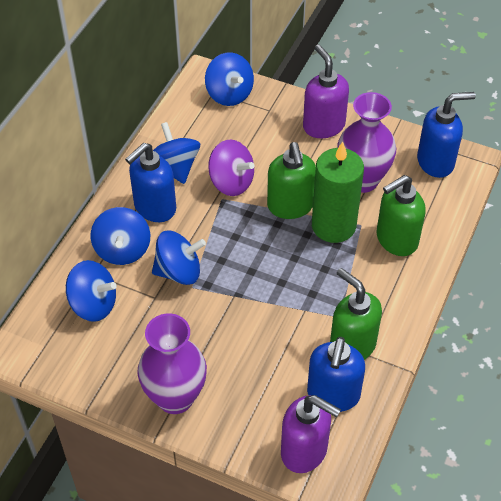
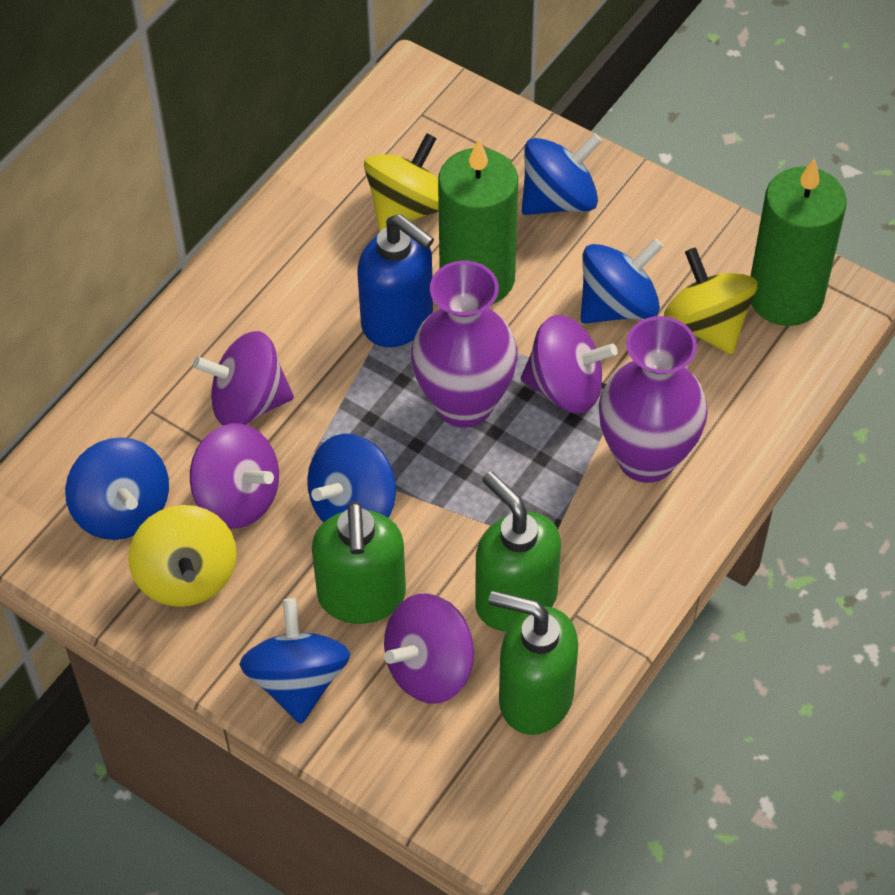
blue soap dispenser: 3 -> 1
green candle: 1 -> 2
purple soap dispenser: 2 -> 0
purple spinning top: 1 -> 4
yellow spinning top: 0 -> 3

